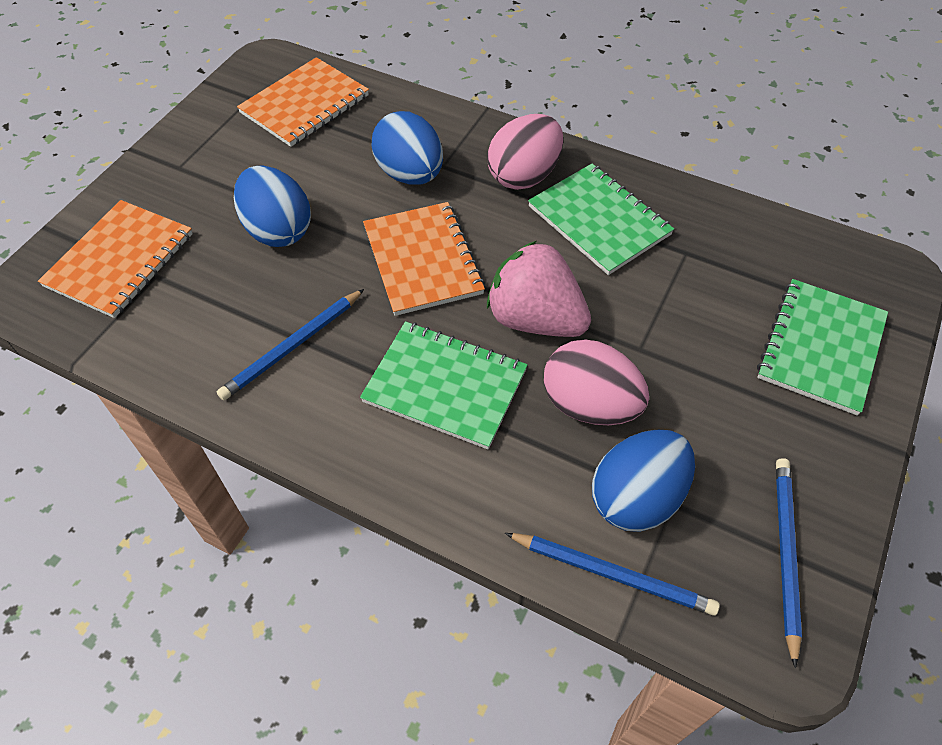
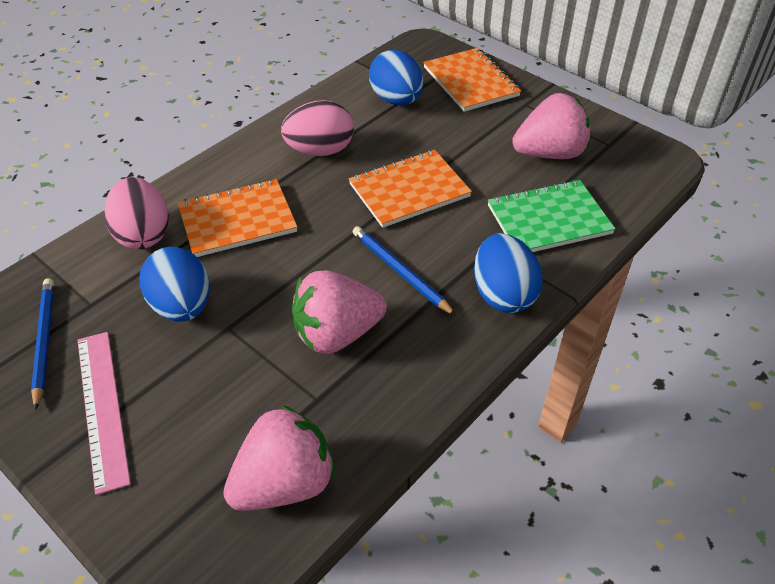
blue pencil: 3 -> 2
green notebook: 3 -> 1
pink ruler: 0 -> 1
pink strawberry: 1 -> 3

